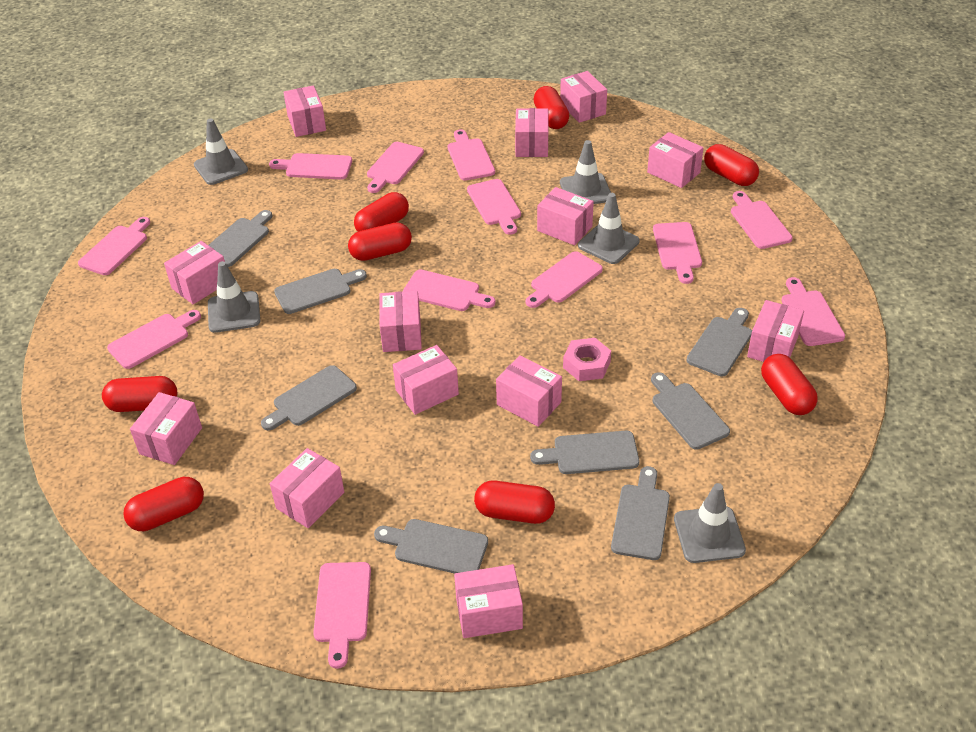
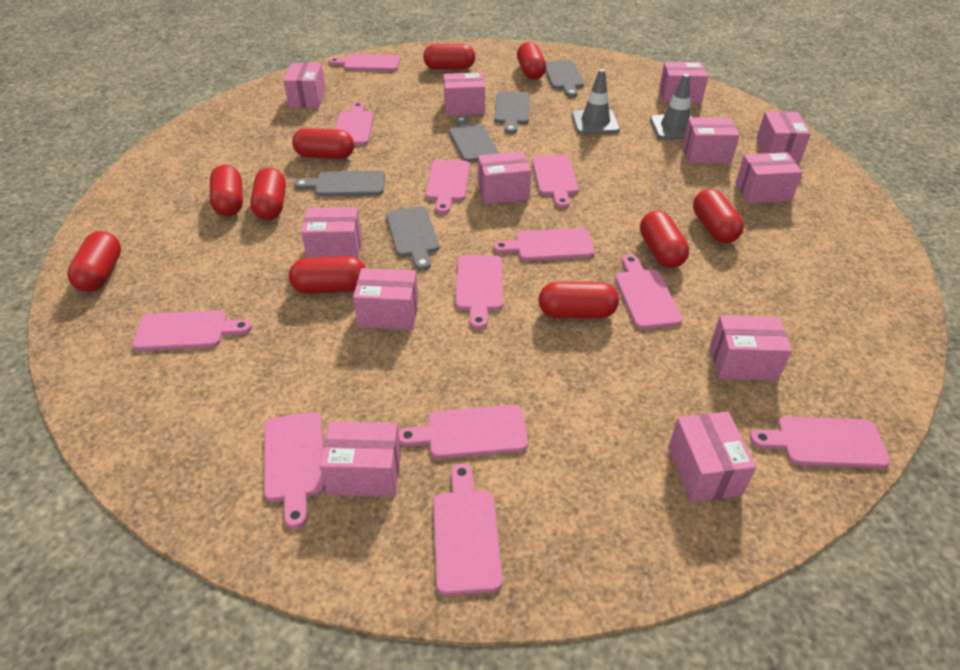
grey cutting board: 8 -> 5
grey traffic cone: 5 -> 2
pink box: 13 -> 12
pink nut: 1 -> 0
red capsule: 8 -> 10

